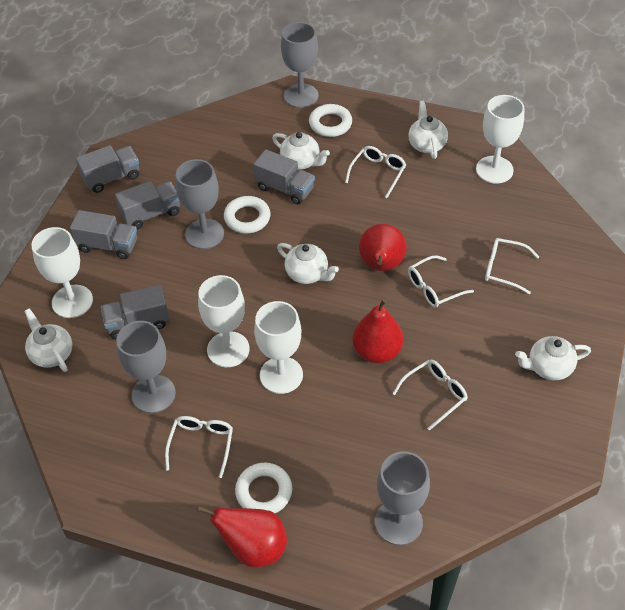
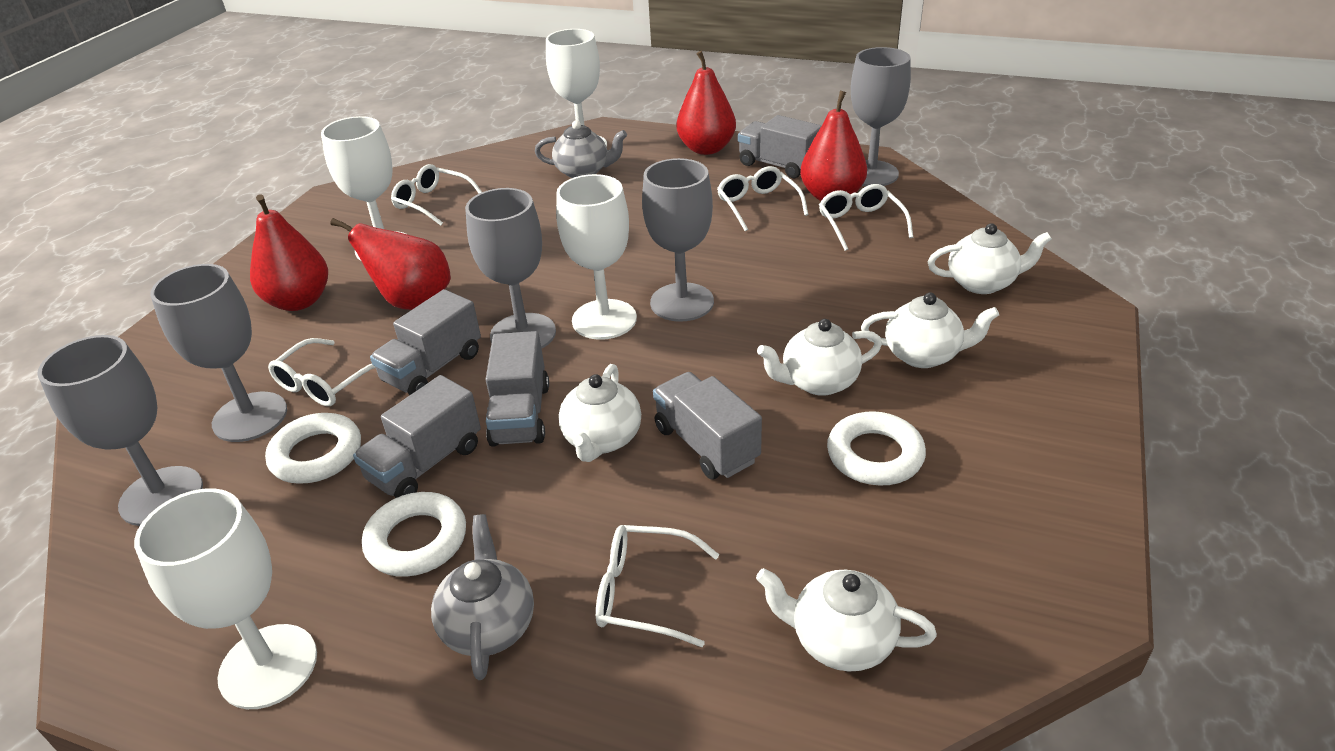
grey goblet: 4 -> 5
grey teapot: 0 -> 2
red pear: 3 -> 4

